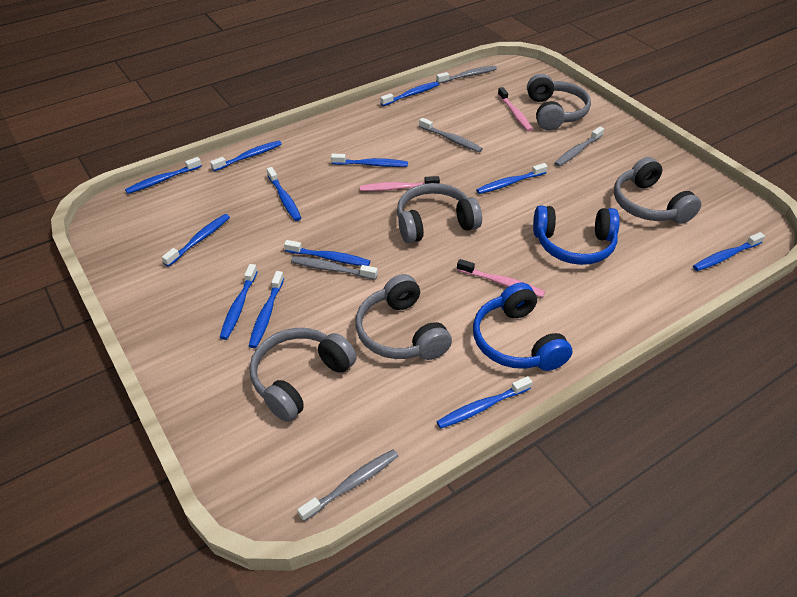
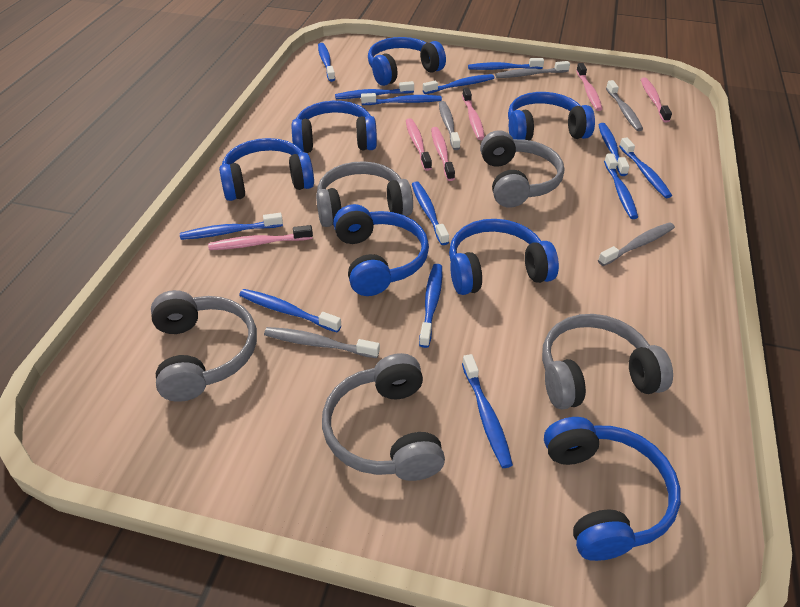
blue headphones: 2 -> 7
blue toothbrush: 12 -> 13
pink toothbrush: 3 -> 6

